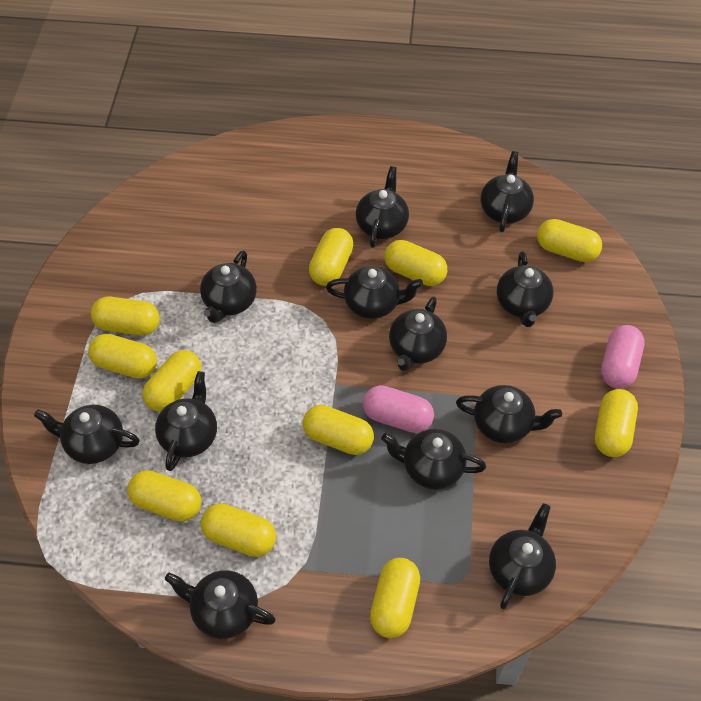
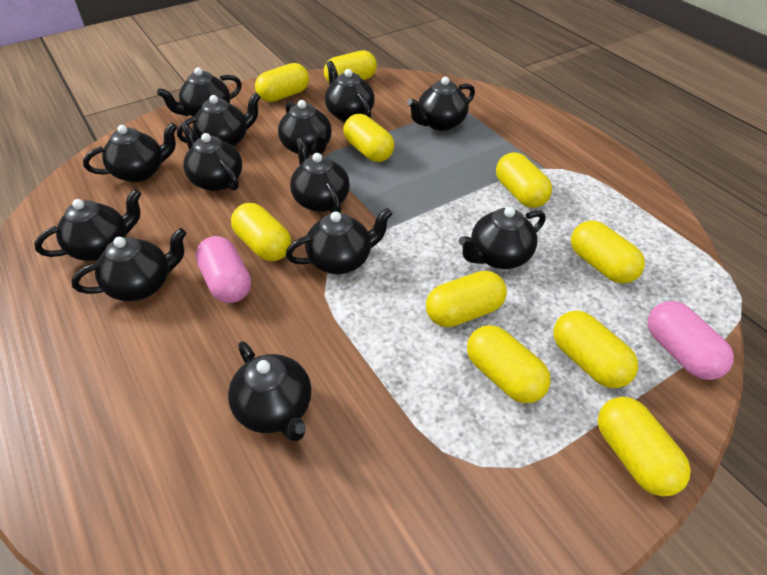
black teapot: 12 -> 13
yellow capsule: 11 -> 10

